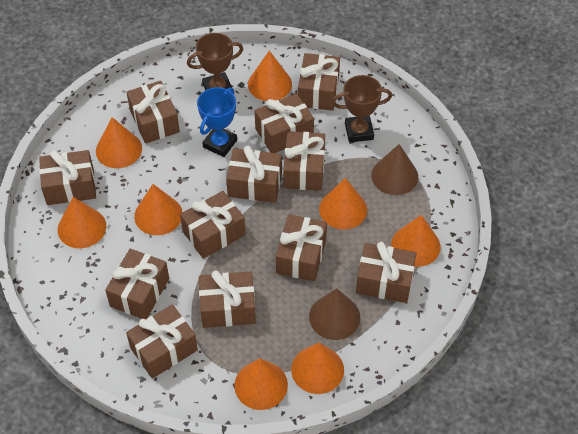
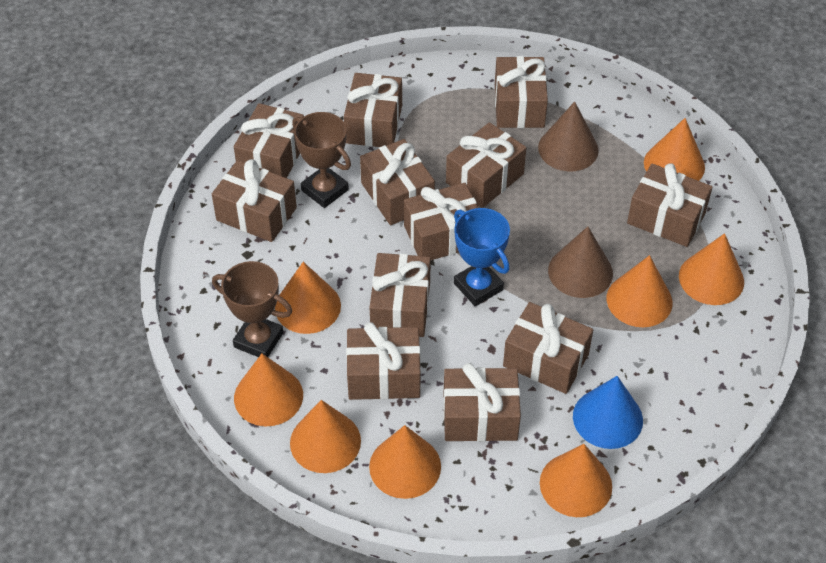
blue cone: 0 -> 1

